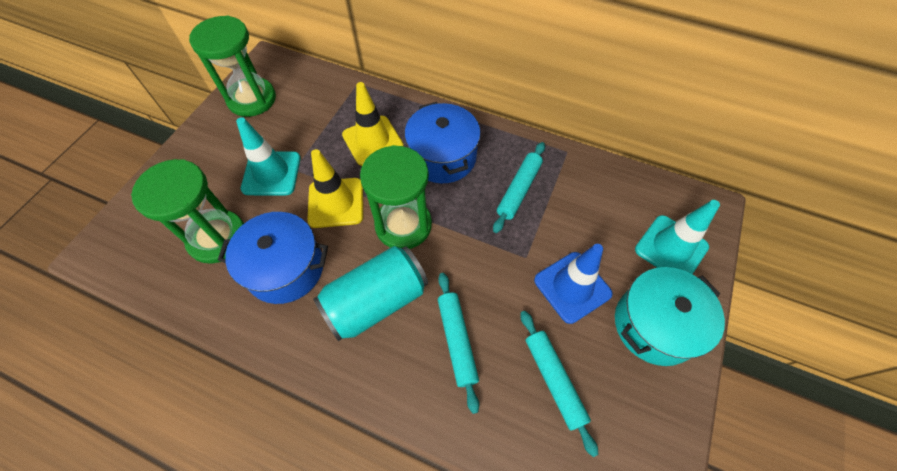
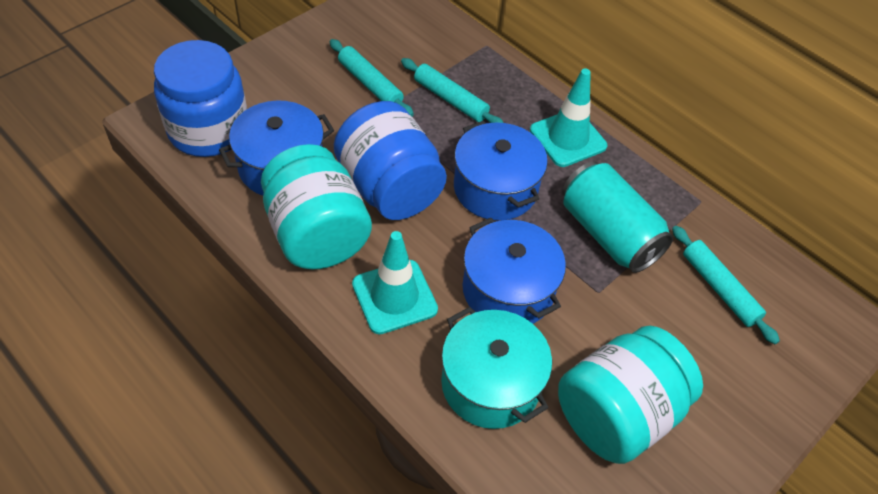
blue jar: 0 -> 2
blue pot: 2 -> 3
blue traffic cone: 1 -> 0
green hourglass: 3 -> 0
turquoise jar: 0 -> 2
yellow traffic cone: 2 -> 0

